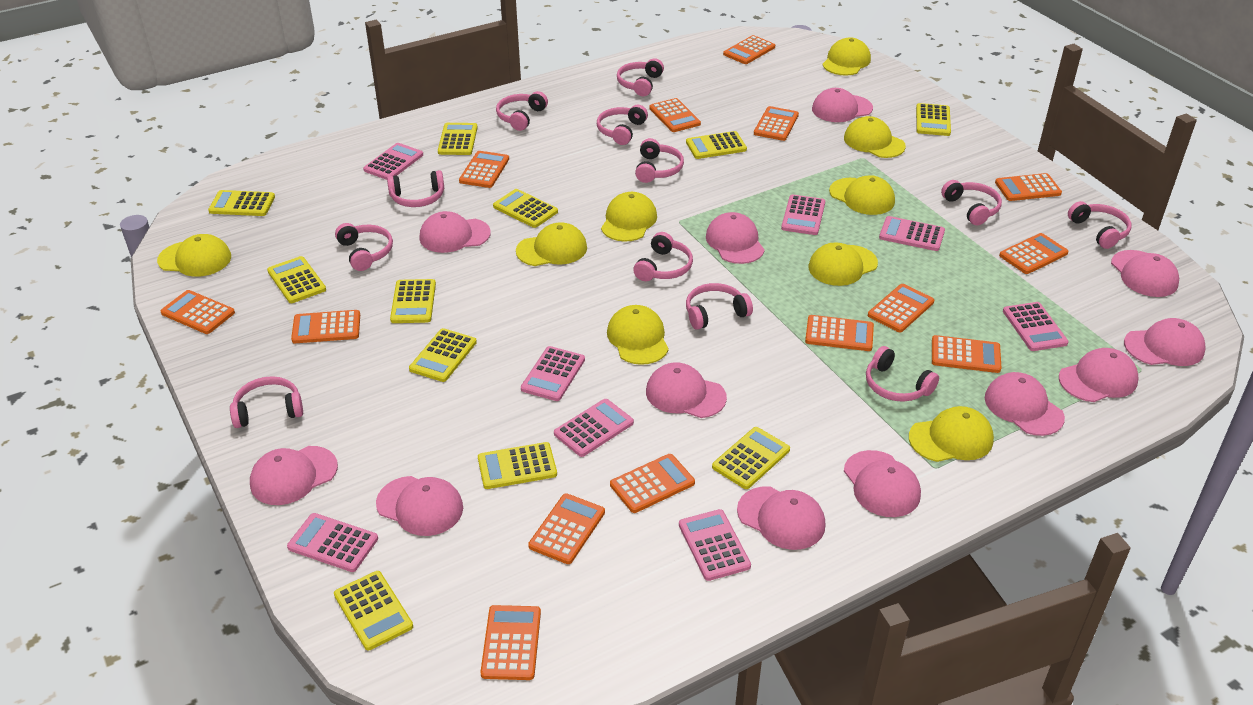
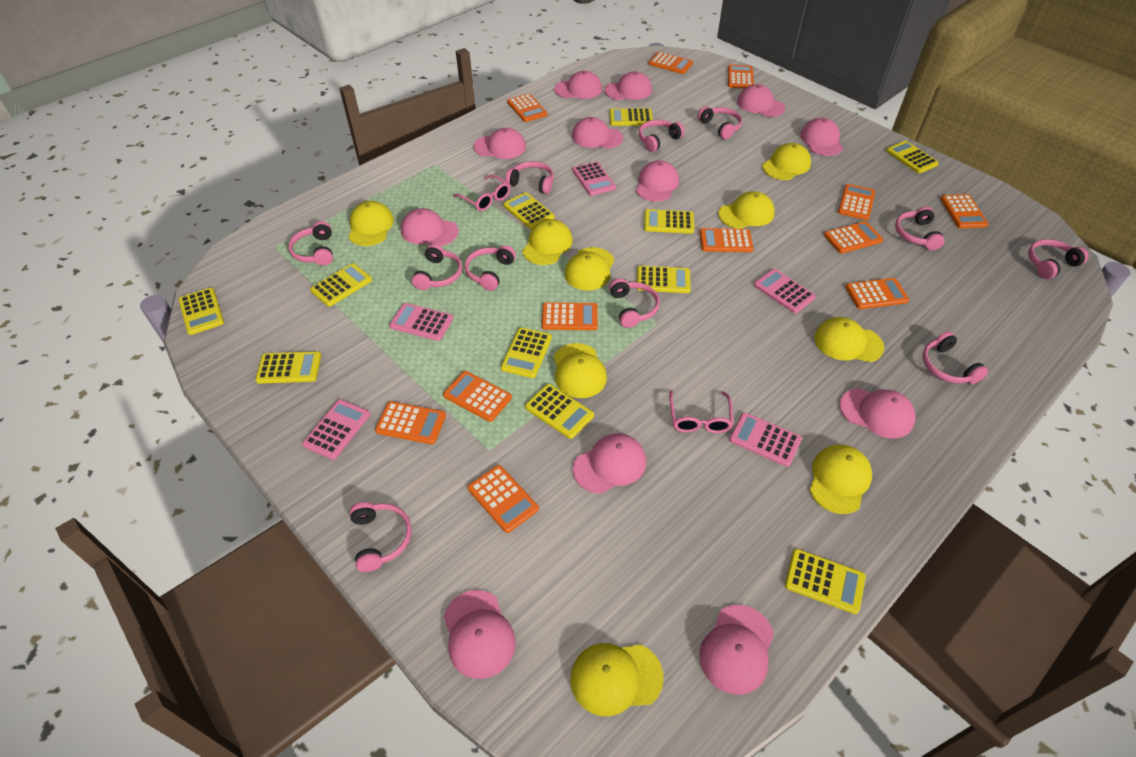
orange calculator: 14 -> 12
pink calculator: 8 -> 5
pink glasses: 0 -> 2
pink headphones: 12 -> 11

